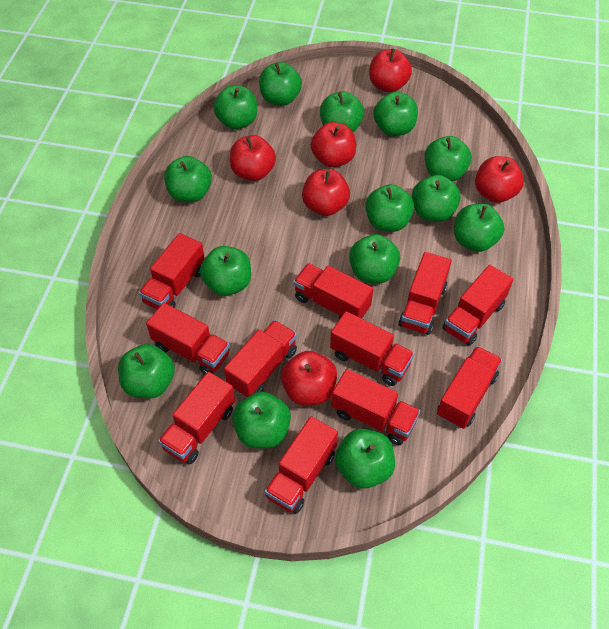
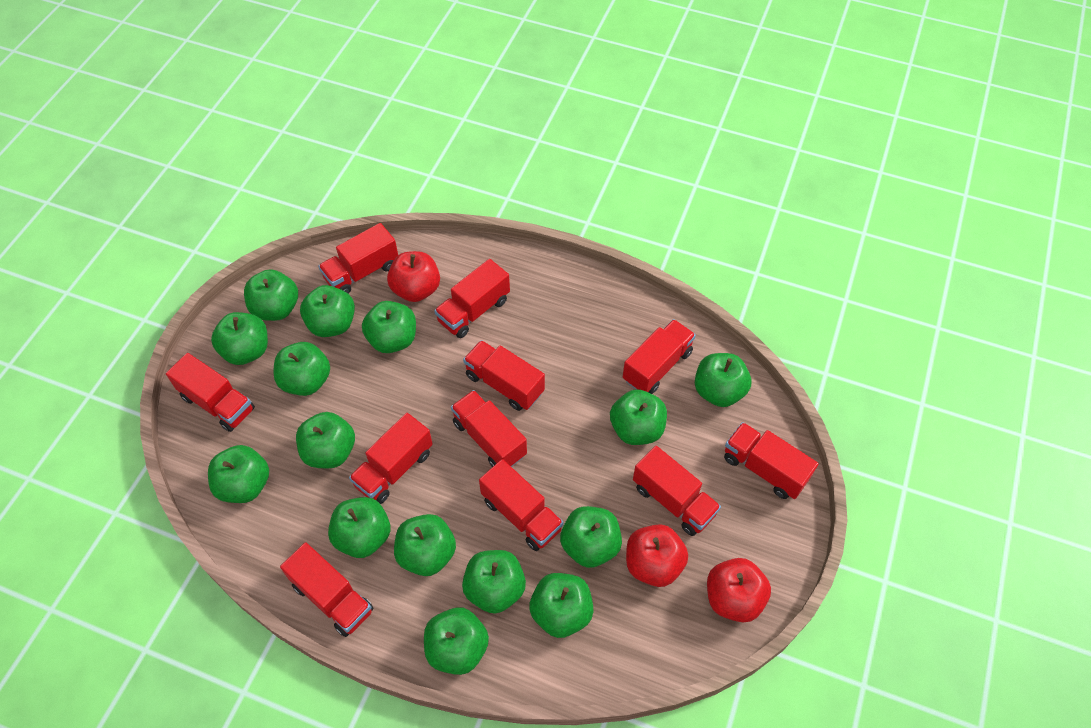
green apple: 14 -> 15
red apple: 6 -> 3

